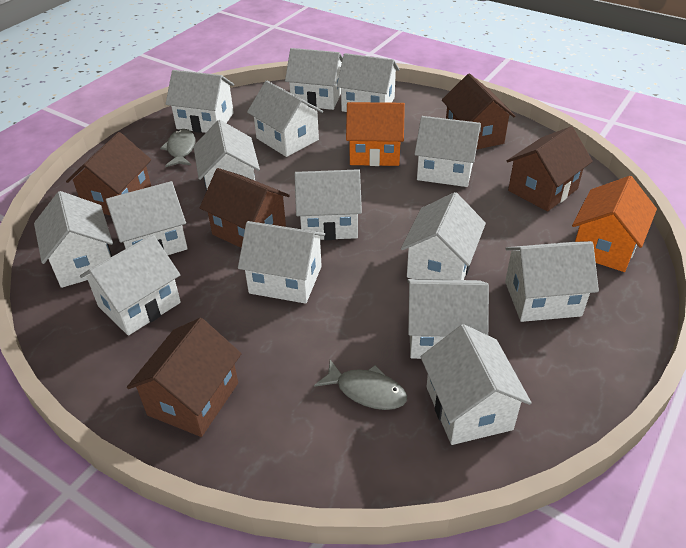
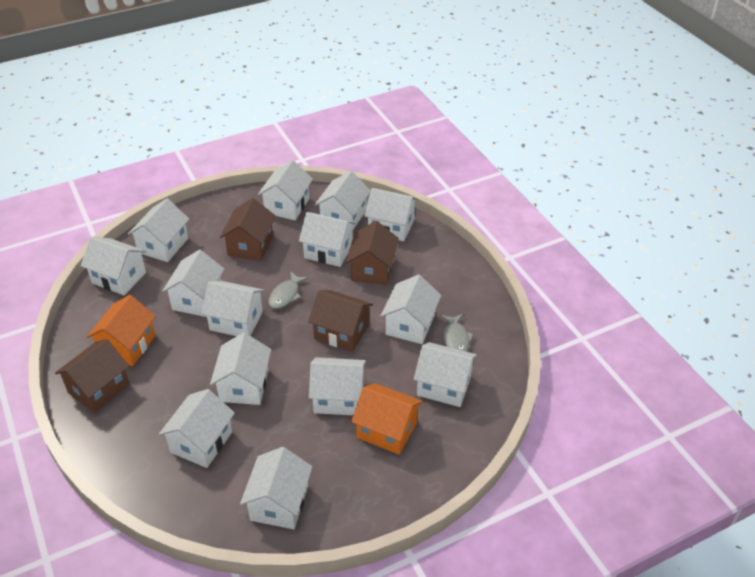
brown house: 5 -> 4
white house: 15 -> 14

